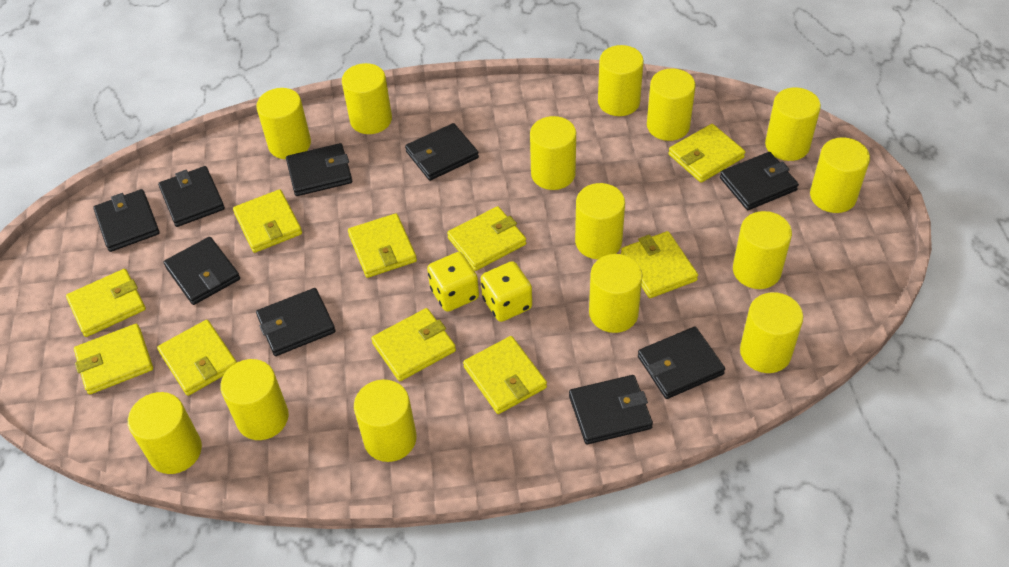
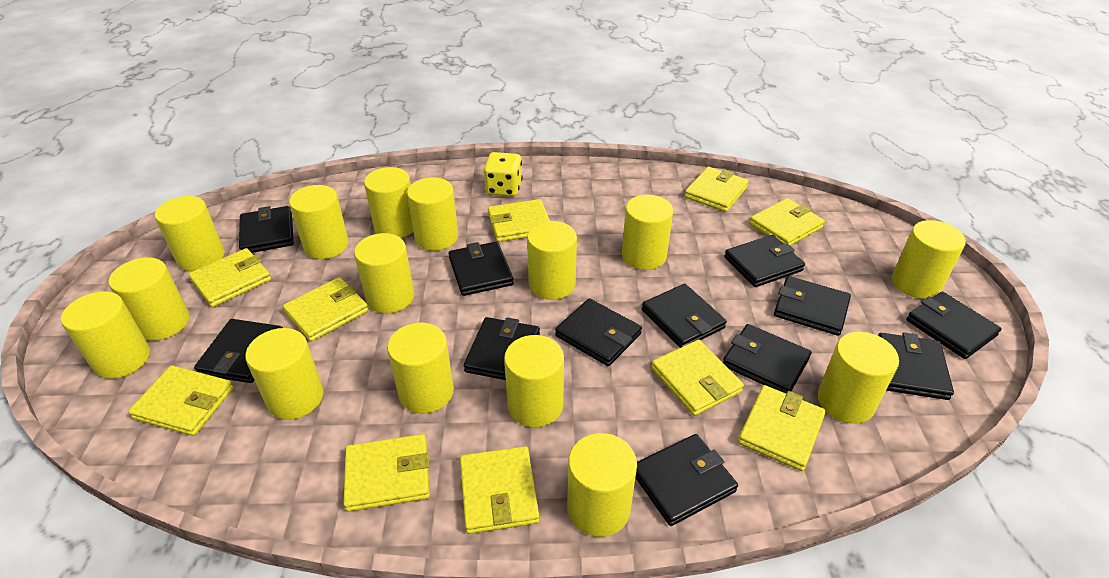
black wallet: 9 -> 12
yellow cylinder: 14 -> 15
yellow dice: 2 -> 1

